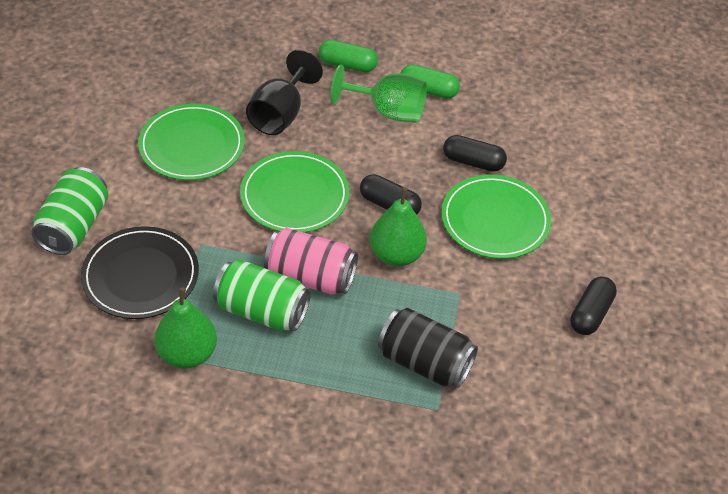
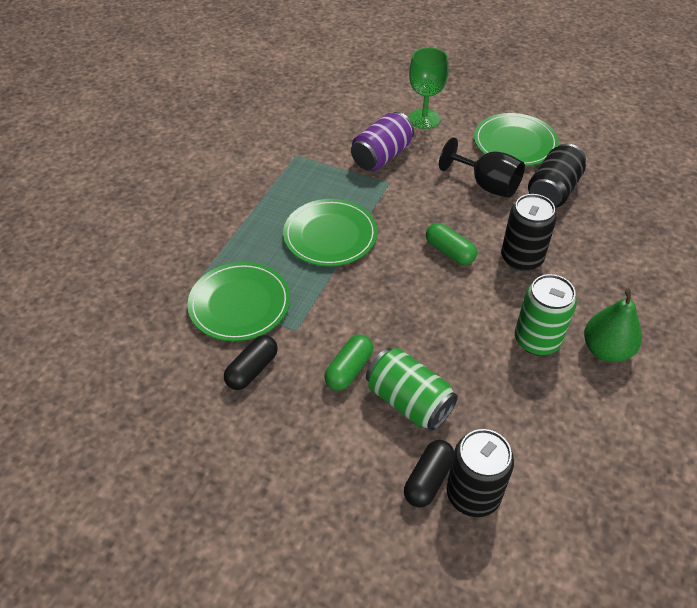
black can: 1 -> 3
black capsule: 3 -> 2
black plate: 1 -> 0
green pear: 2 -> 1
pink can: 1 -> 0
purple can: 0 -> 1

